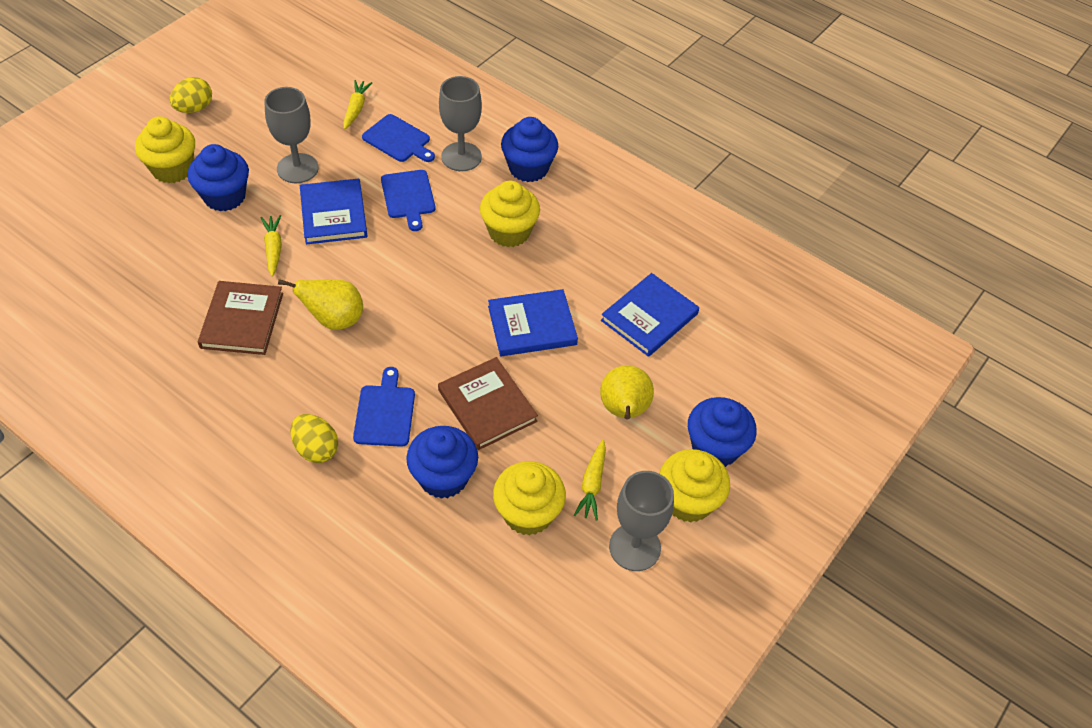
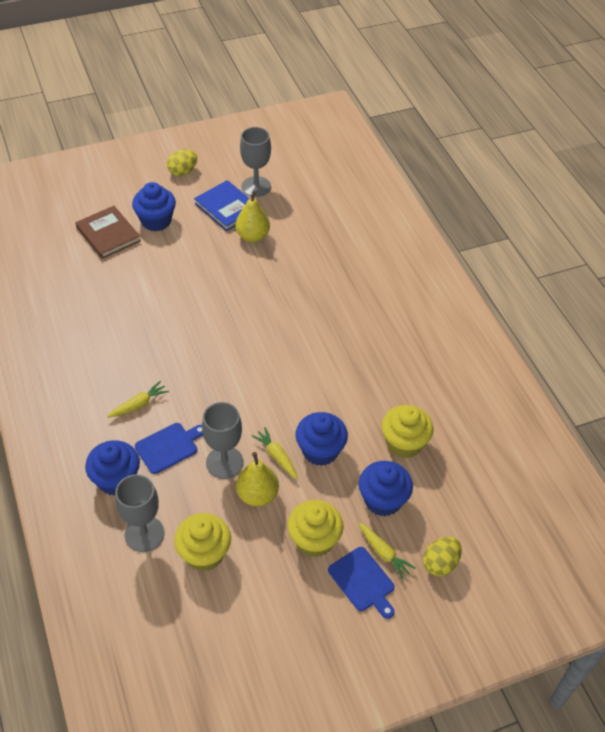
blue book: 3 -> 1
blue cutting board: 3 -> 2
brown book: 2 -> 1
yellow cupcake: 4 -> 3

